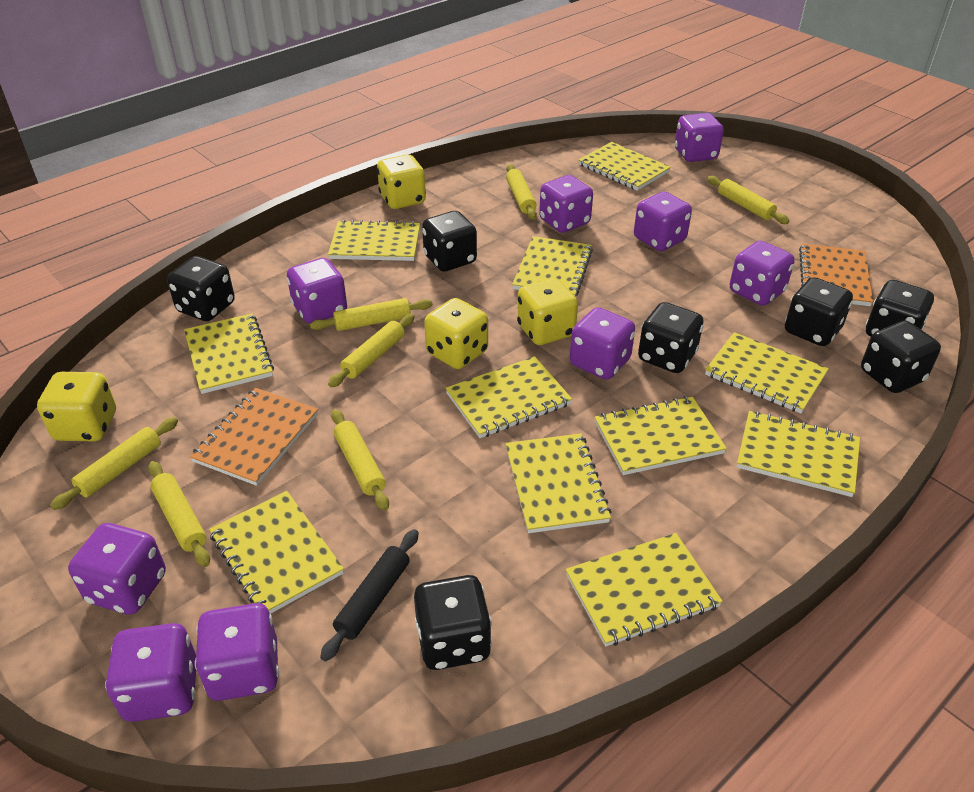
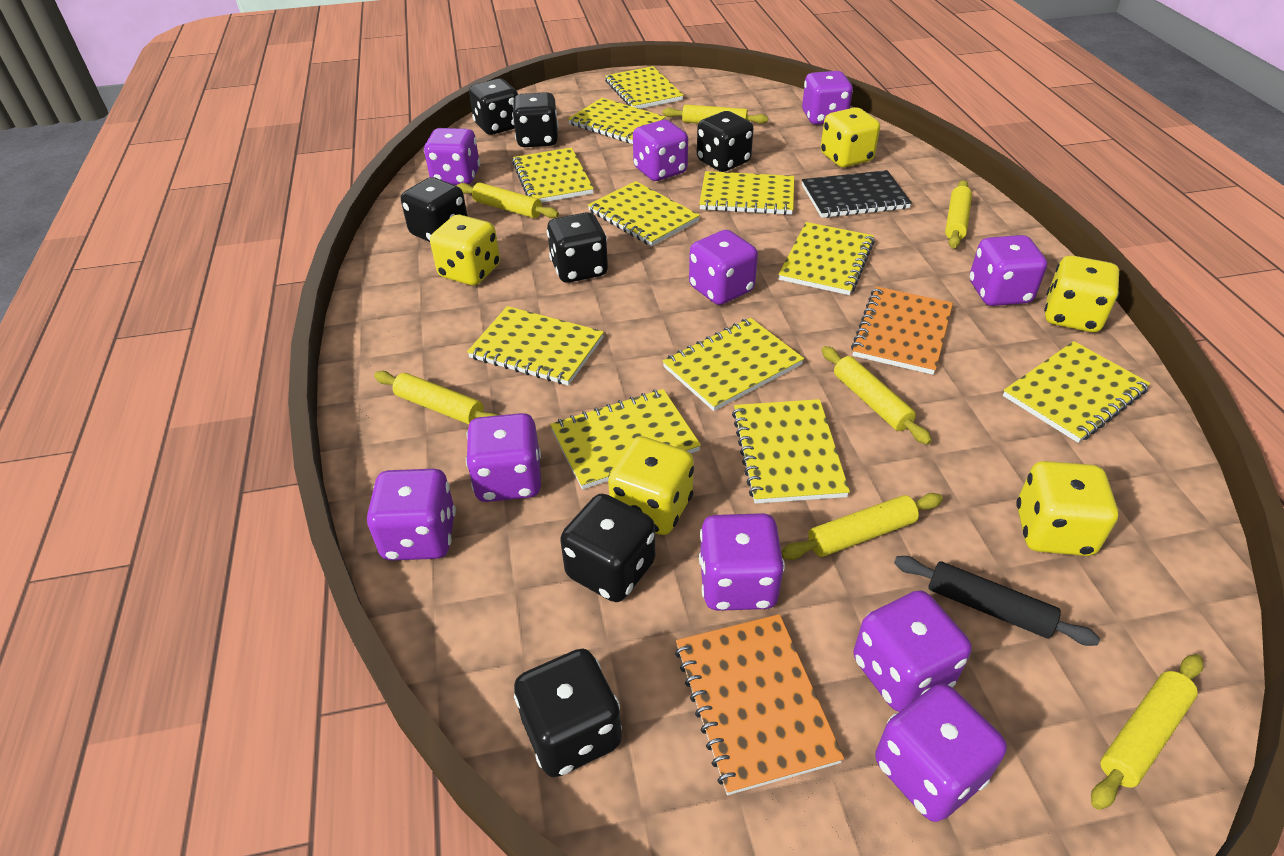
black notebook: 0 -> 1
purple dice: 9 -> 10
yellow dice: 4 -> 5

